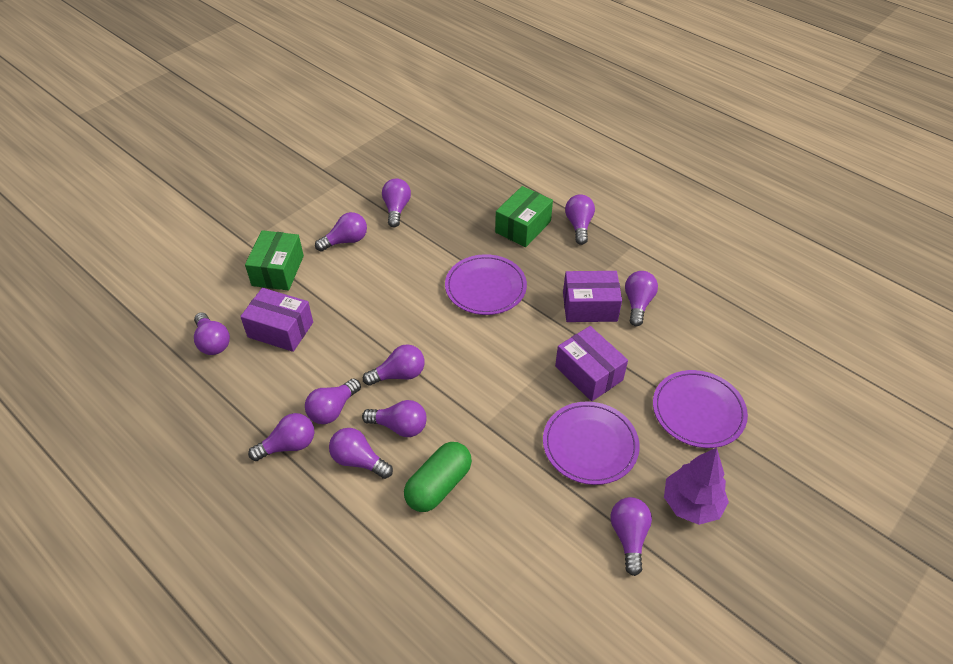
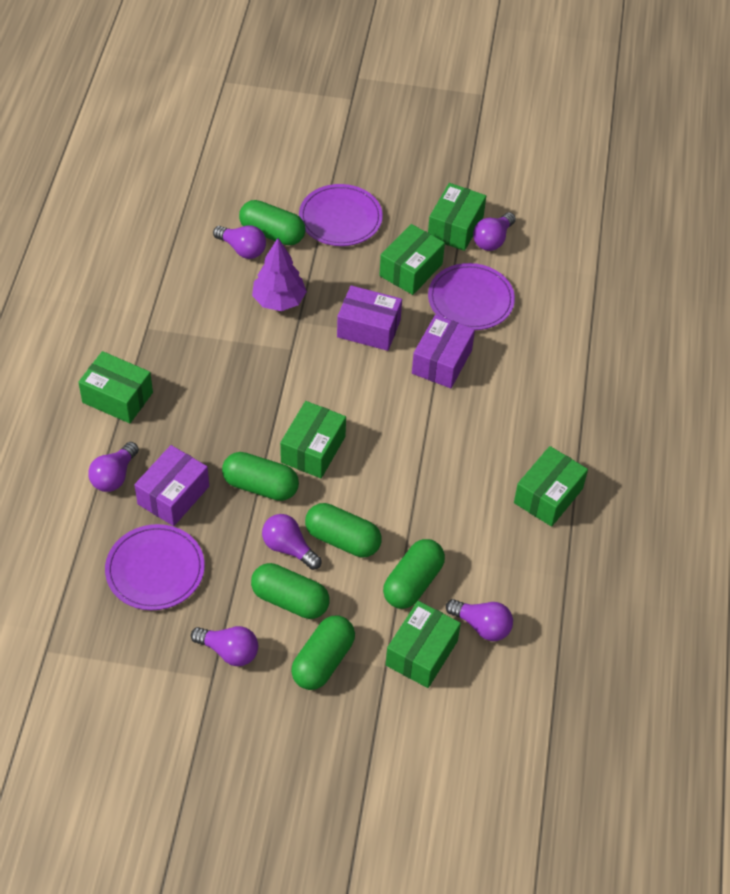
green box: 2 -> 6
green capsule: 1 -> 6
purple light bulb: 11 -> 6

